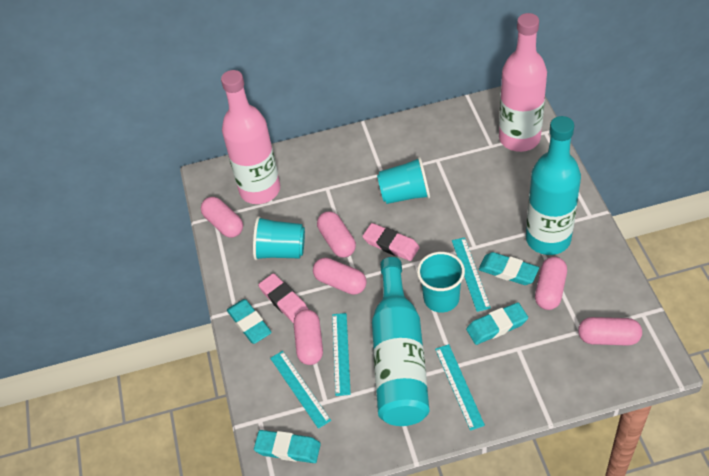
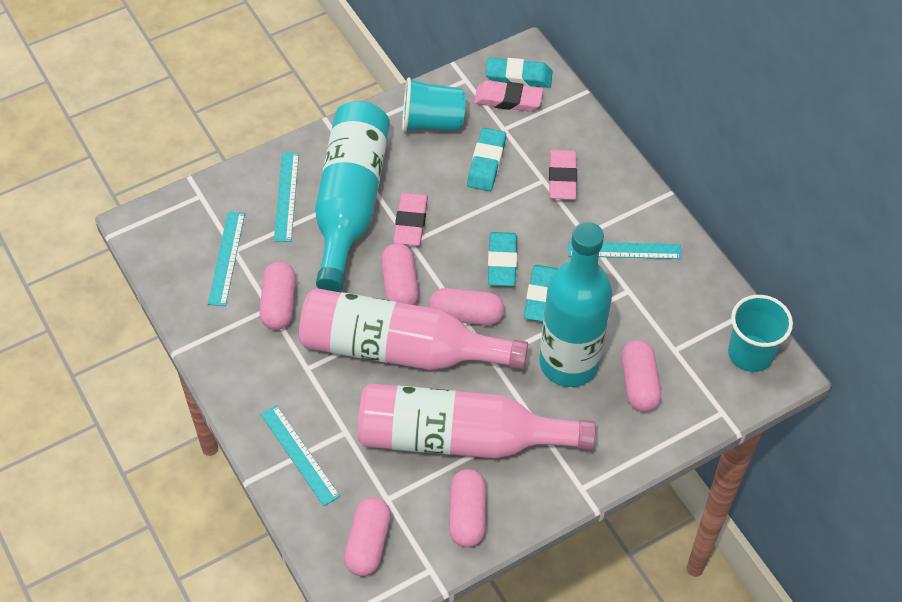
pink eraser: 2 -> 3
turquoise cup: 3 -> 2

